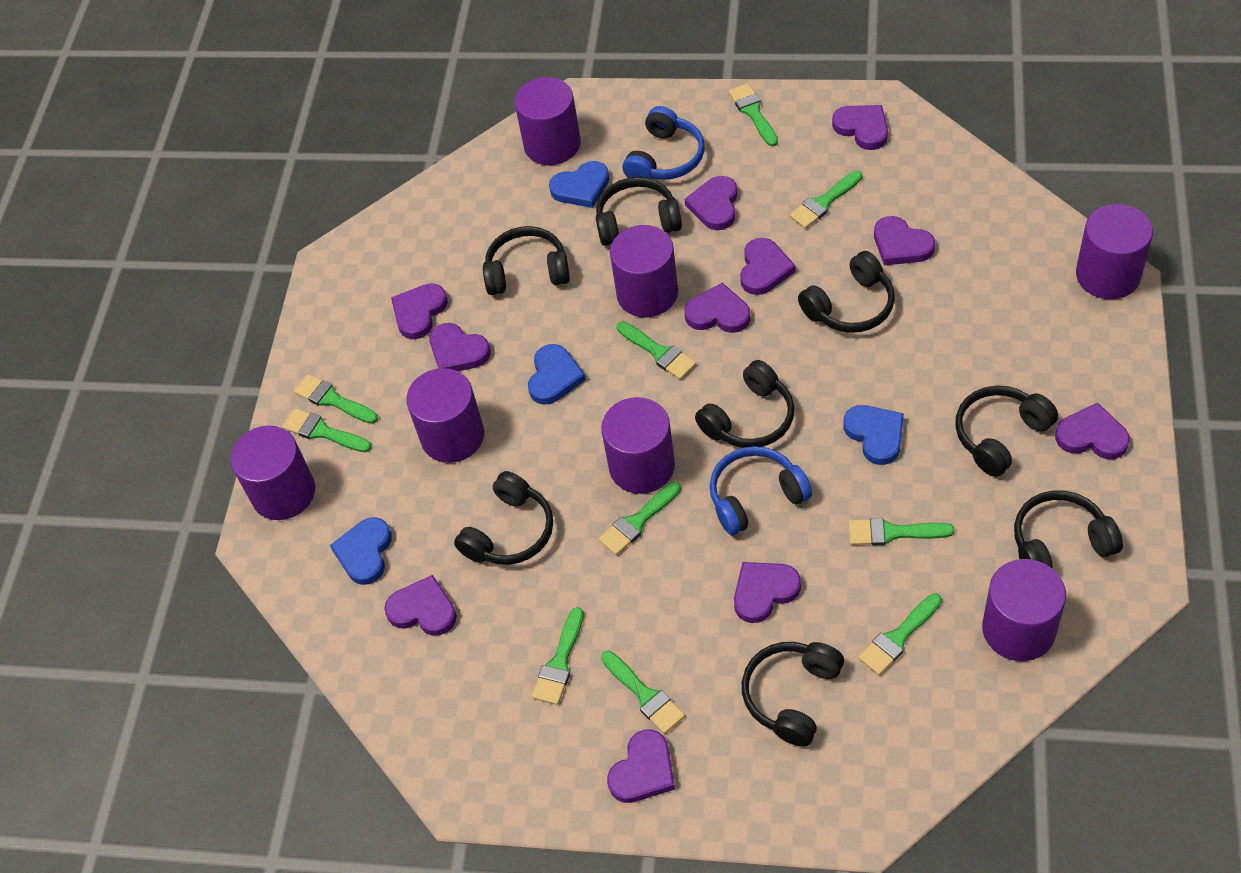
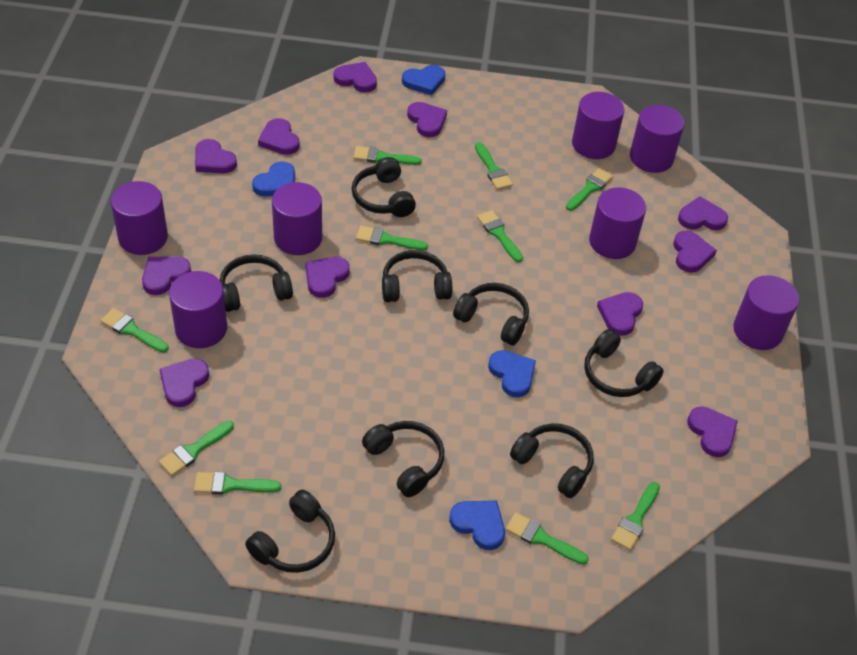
blue headphones: 2 -> 0

